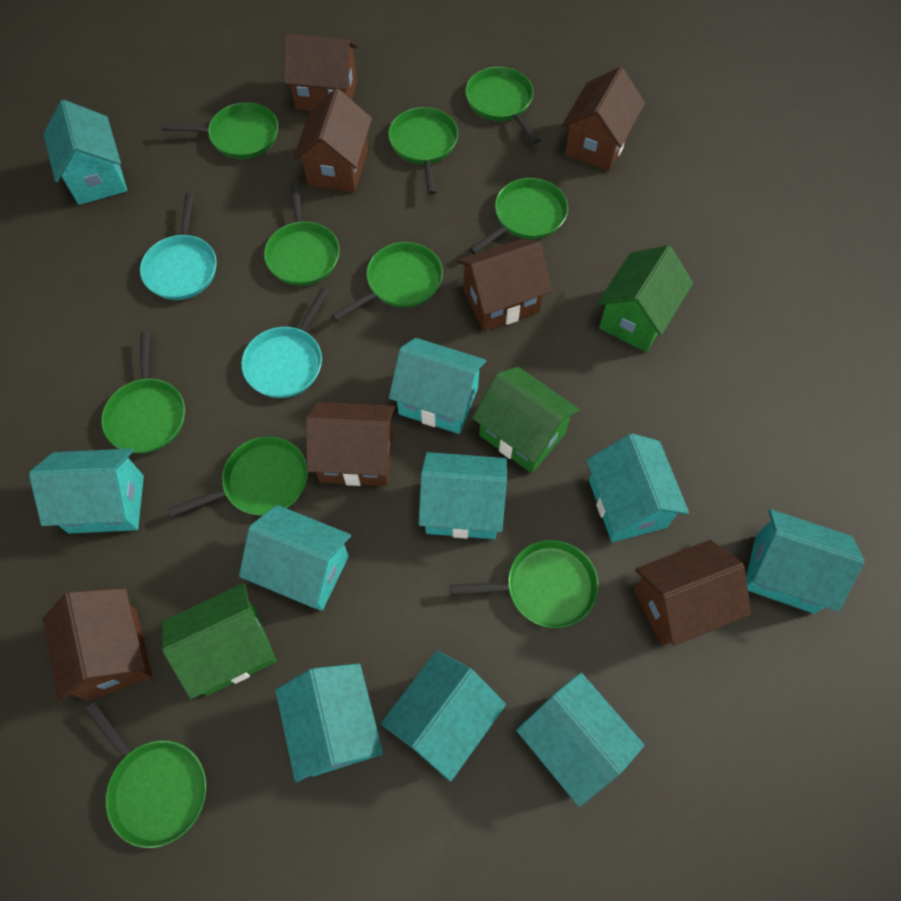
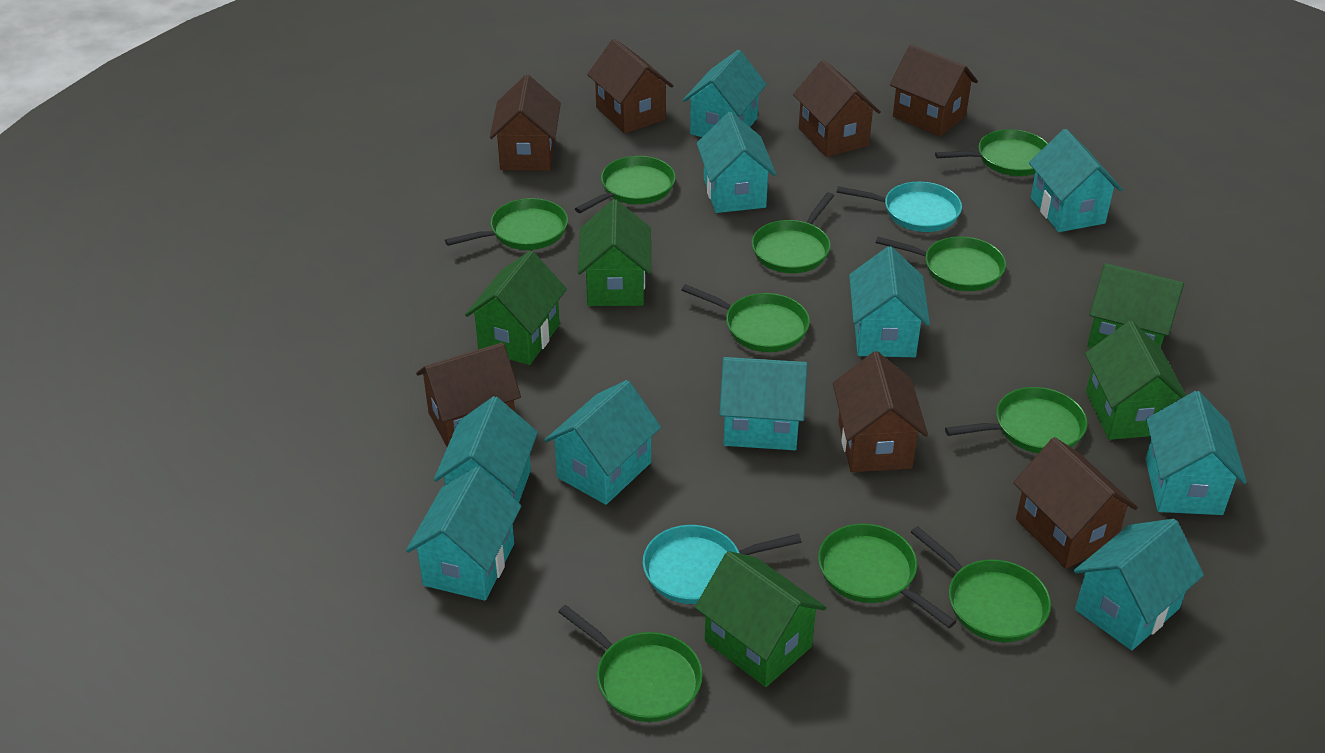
green house: 3 -> 5

